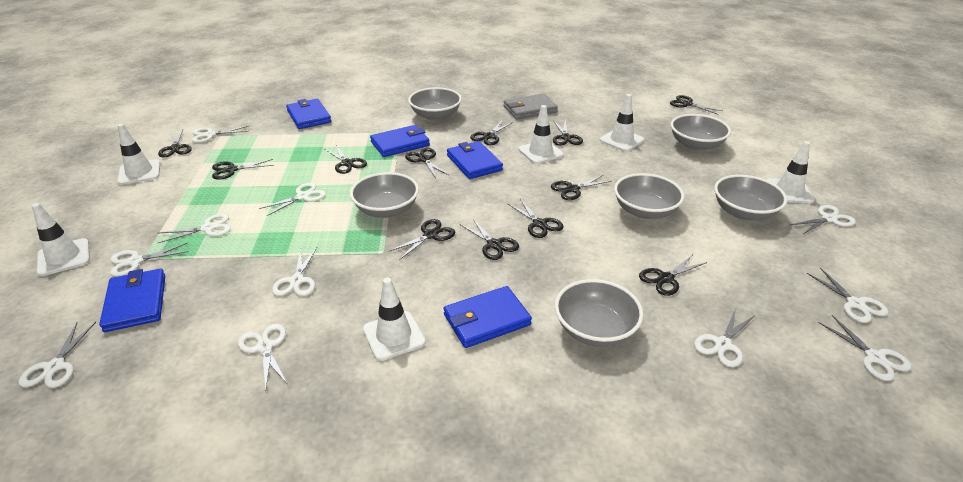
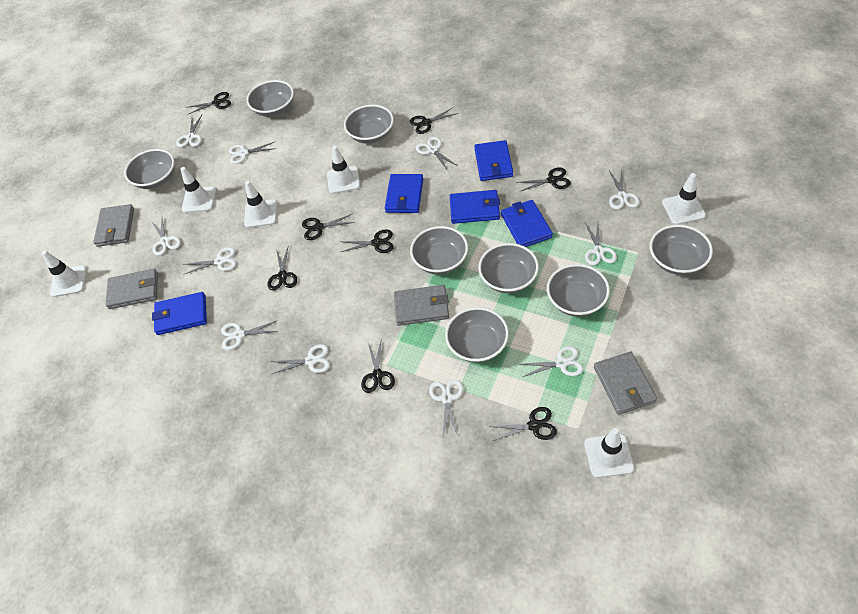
black scissors: 12 -> 8
grey bowl: 6 -> 8
grey wallet: 1 -> 4

